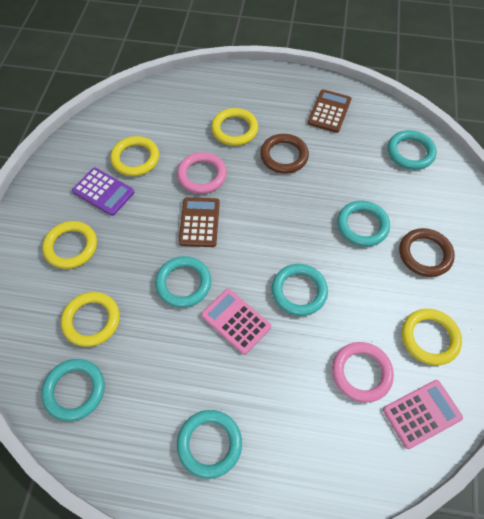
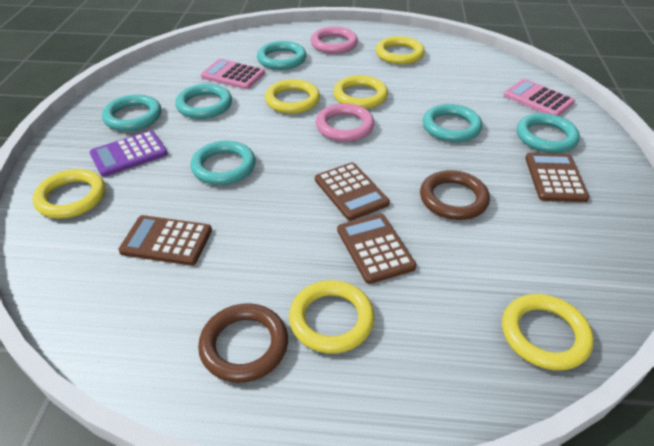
brown calculator: 2 -> 4
yellow ring: 5 -> 6

